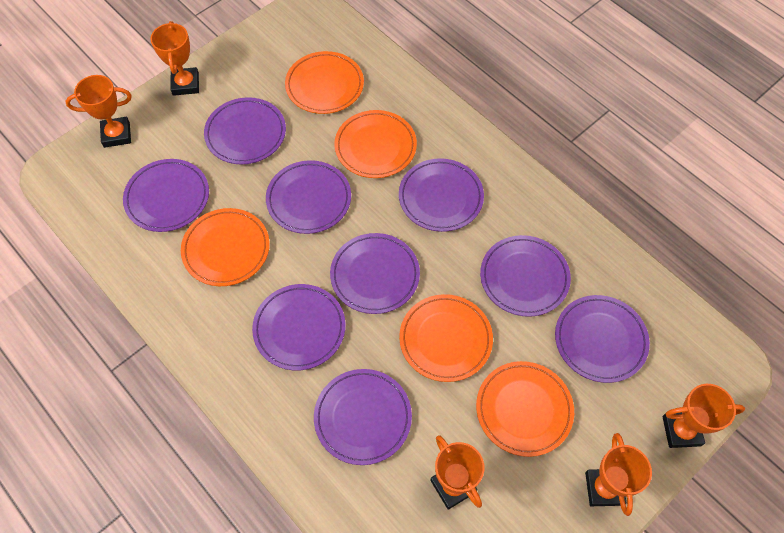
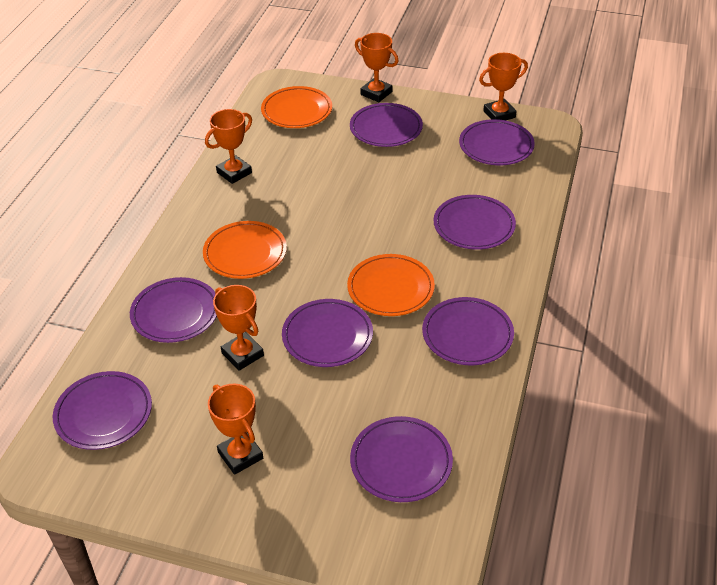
orange plate: 5 -> 3
purple plate: 9 -> 8

